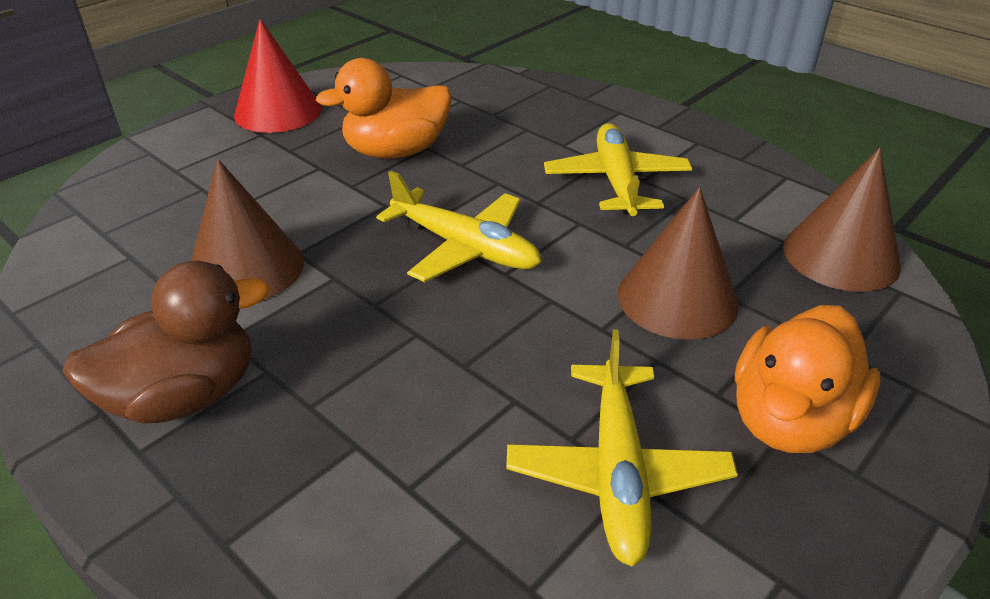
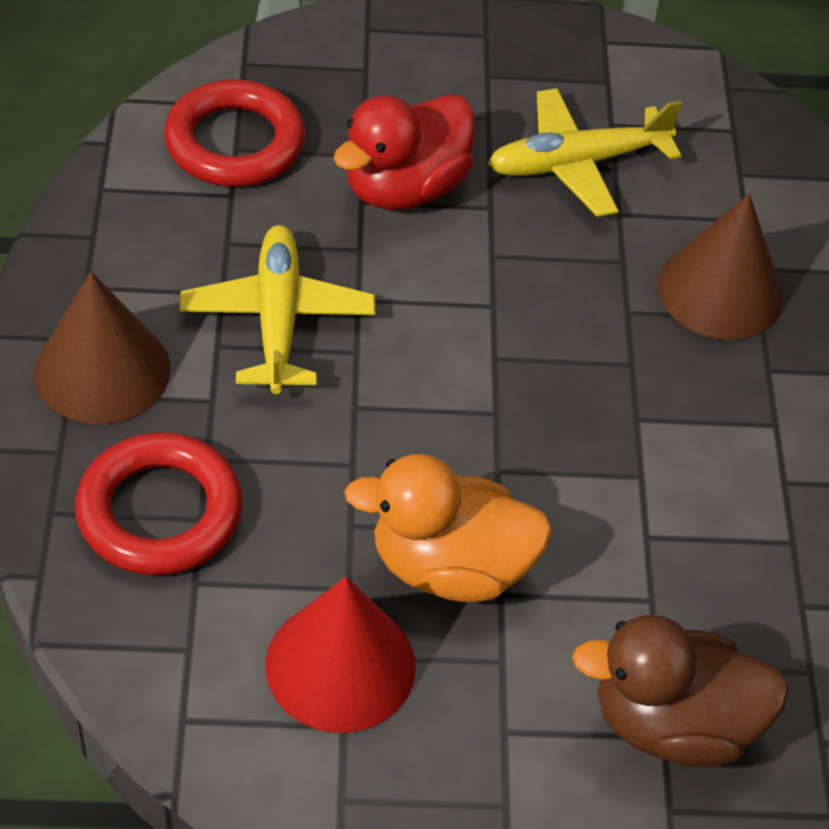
brown cone: 3 -> 2
orange duck: 2 -> 1
red duck: 0 -> 1
red ring: 0 -> 2
yellow plane: 3 -> 2

